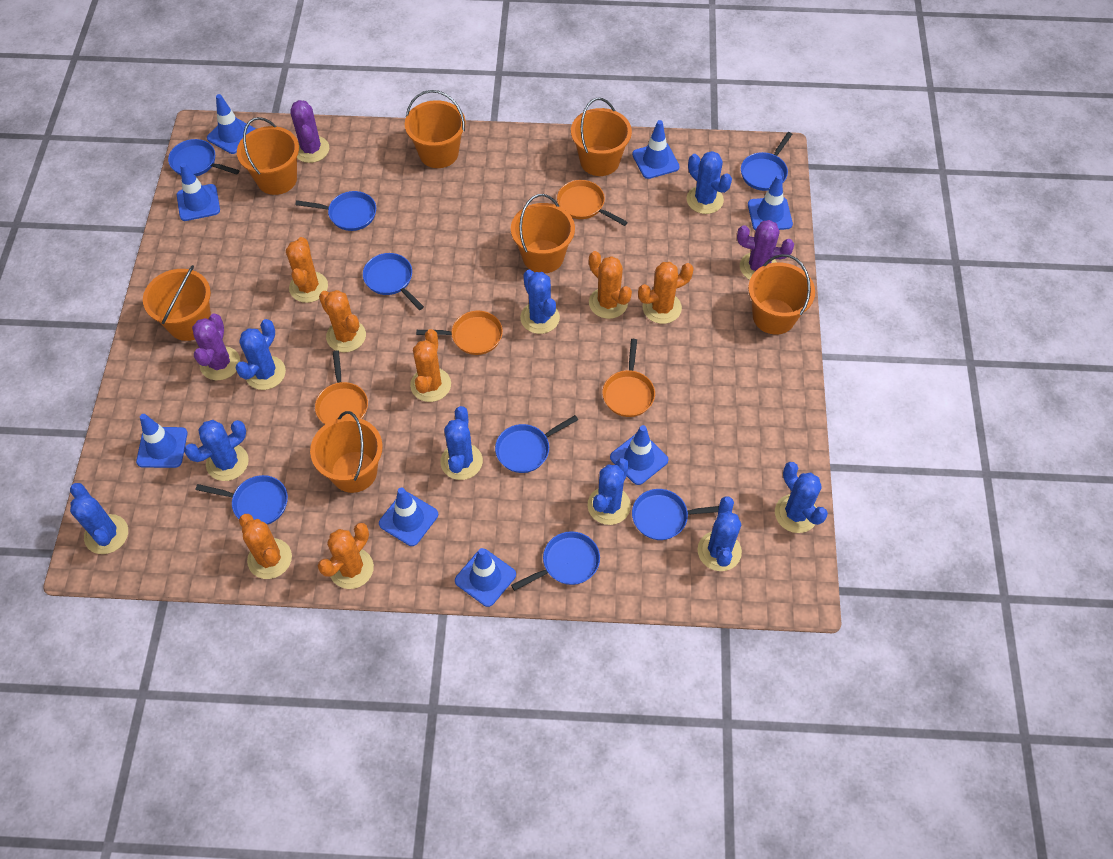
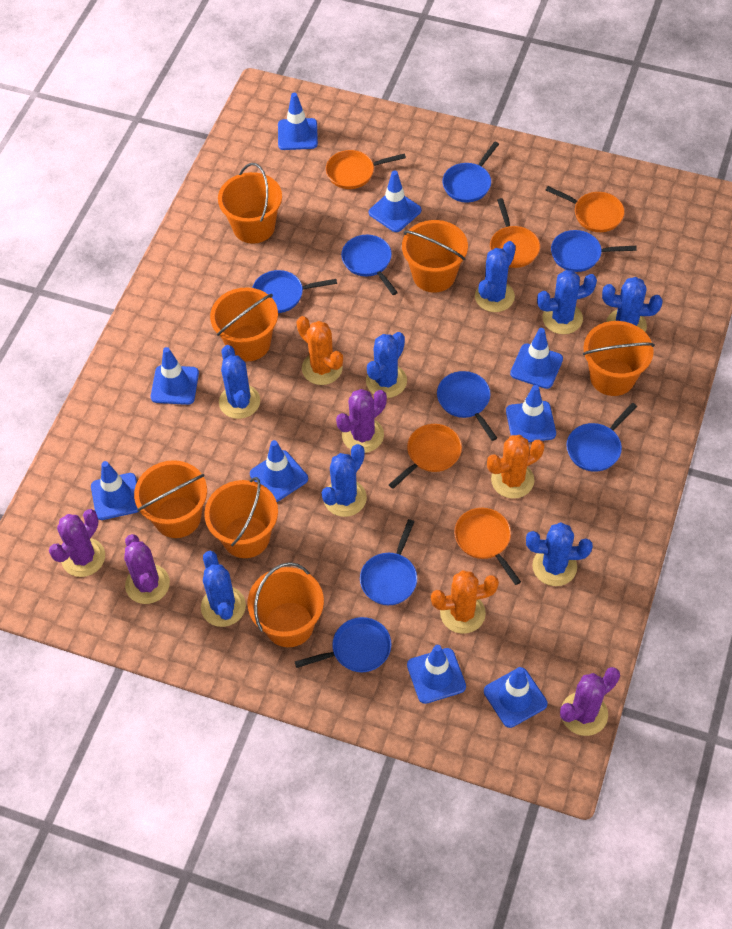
blue cactus: 9 -> 8
blue traffic cone: 8 -> 9
orange cactus: 7 -> 3
orange pan: 4 -> 5
purple cactus: 3 -> 4

